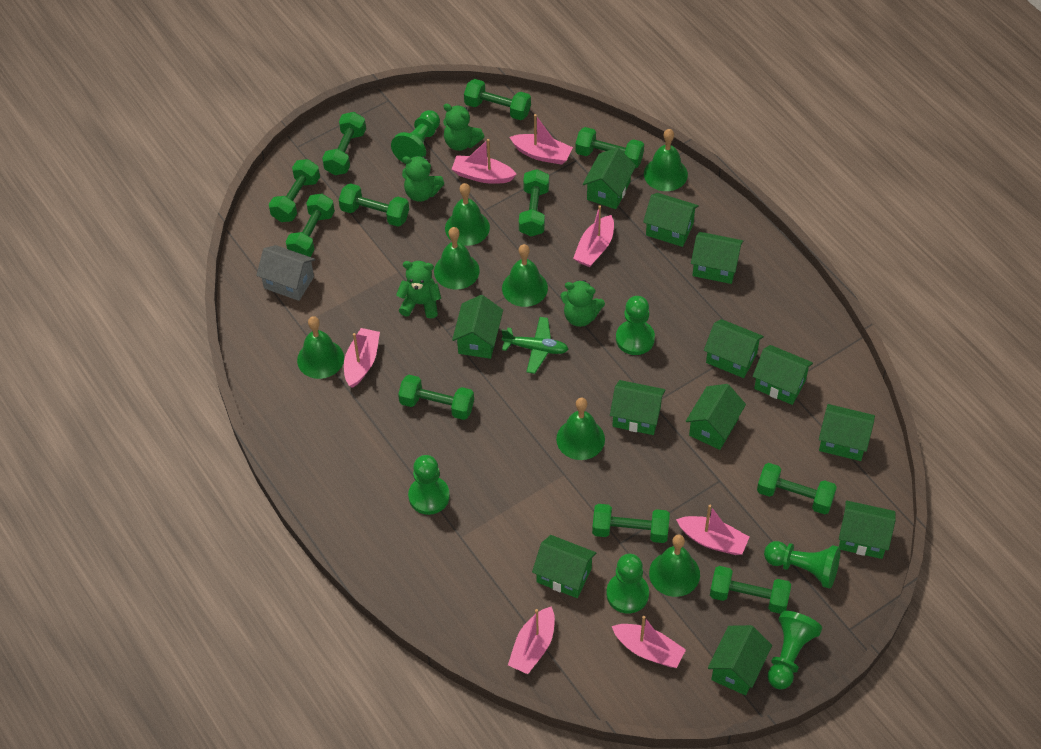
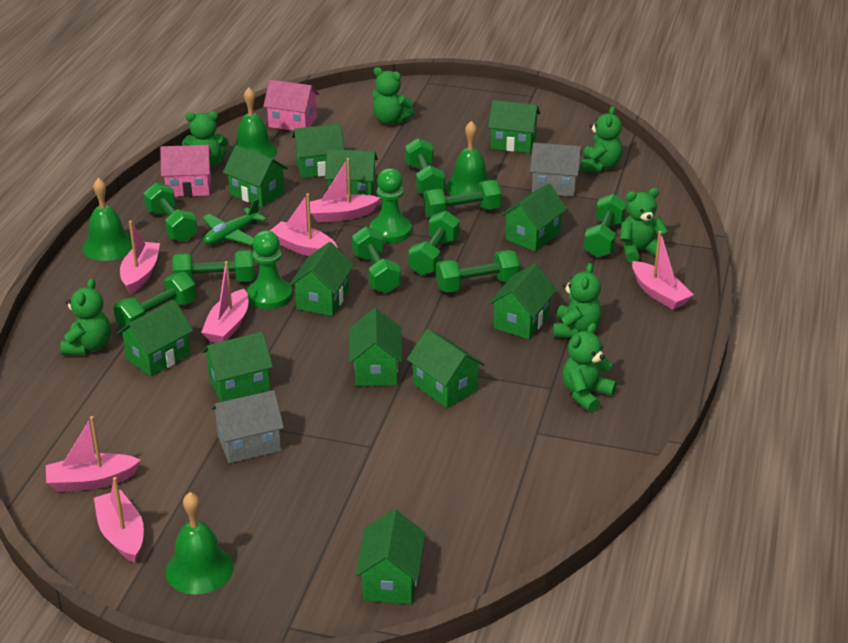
green bell: 7 -> 4
green dumbbell: 11 -> 9
green pawn: 6 -> 2
green teddy bear: 4 -> 7
grey house: 1 -> 2
pink house: 0 -> 2

